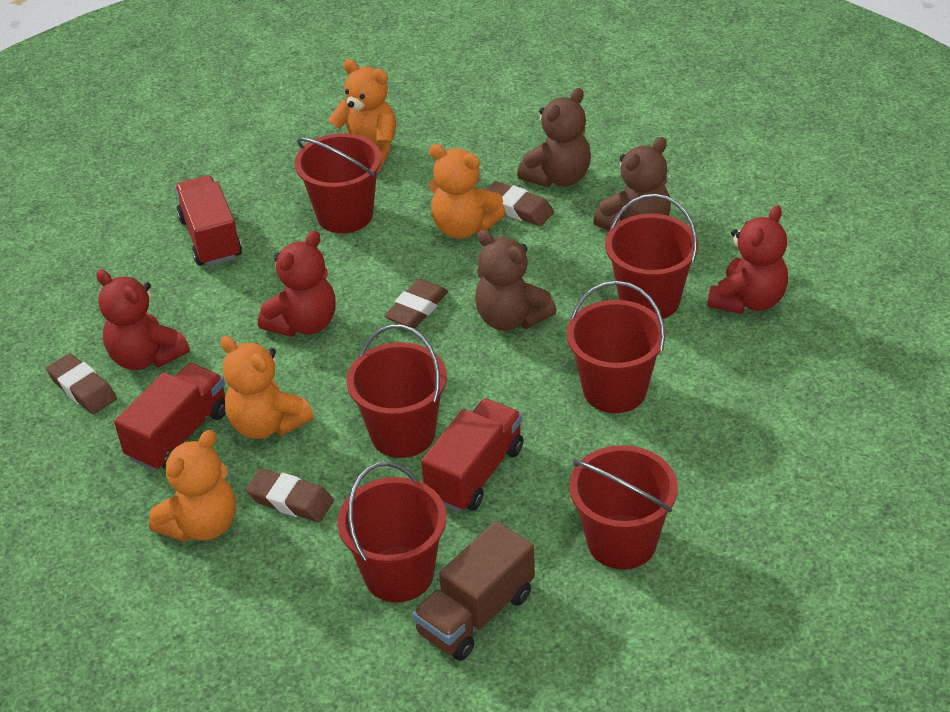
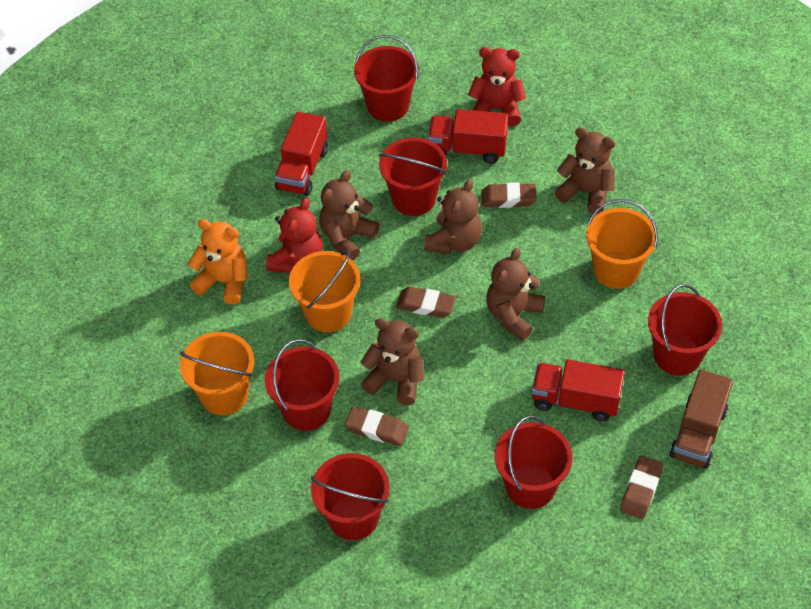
brown teddy bear: 3 -> 5
orange bucket: 0 -> 3
orange teddy bear: 4 -> 1
red teddy bear: 3 -> 2

